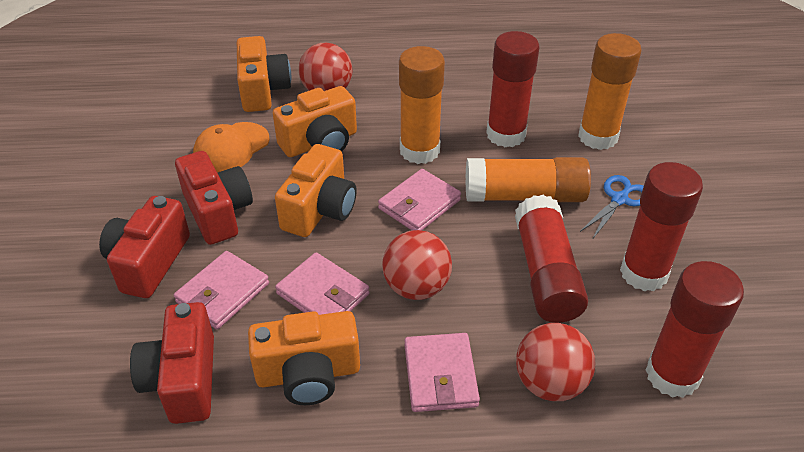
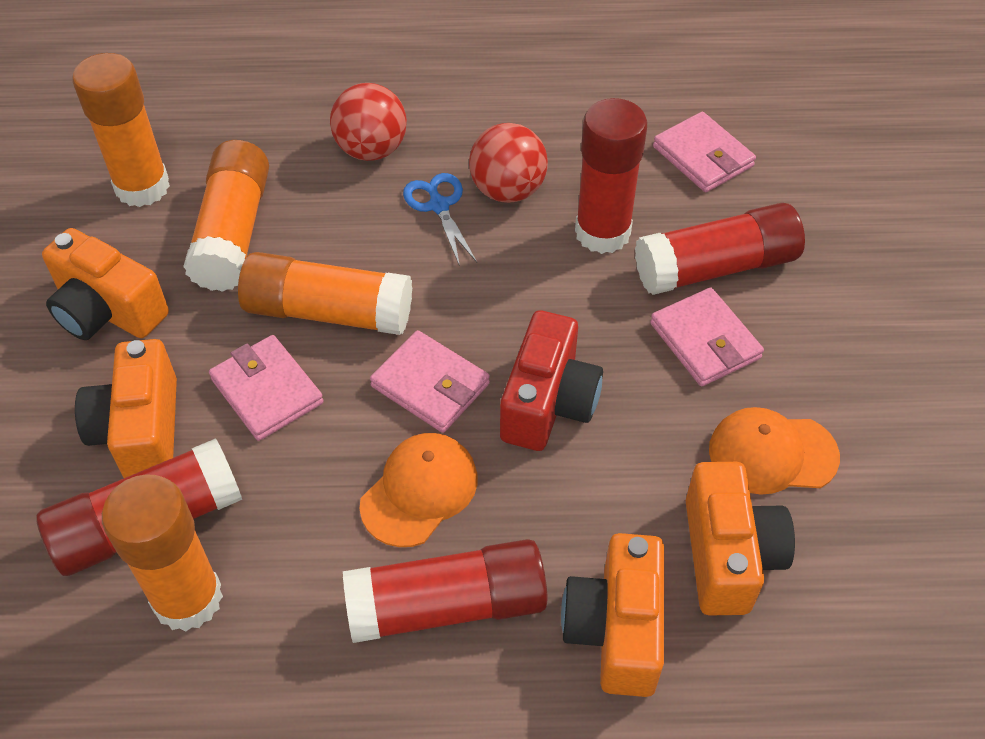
orange cap: 1 -> 2
orange glue stick: 3 -> 4
red ball: 3 -> 2
red camera: 3 -> 1

